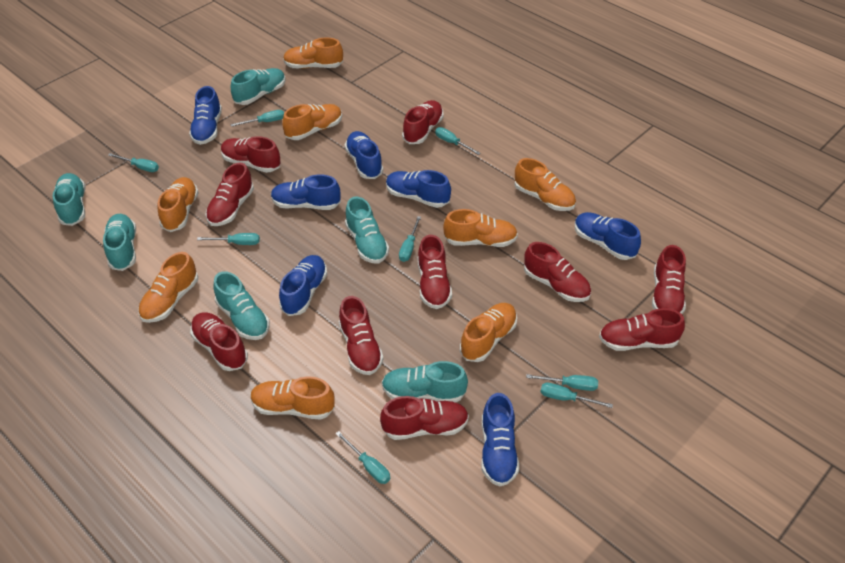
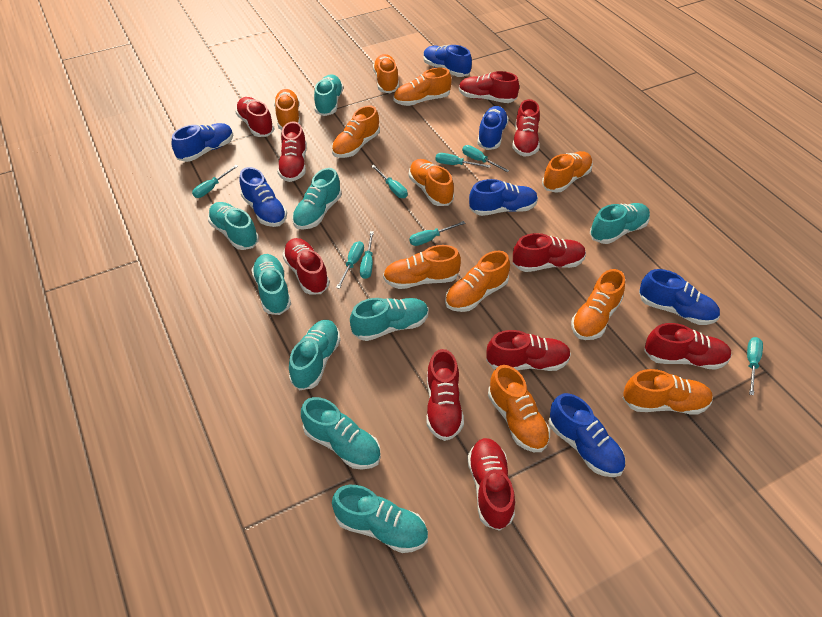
orange shoe: 8 -> 11
turquoise shoe: 6 -> 9

